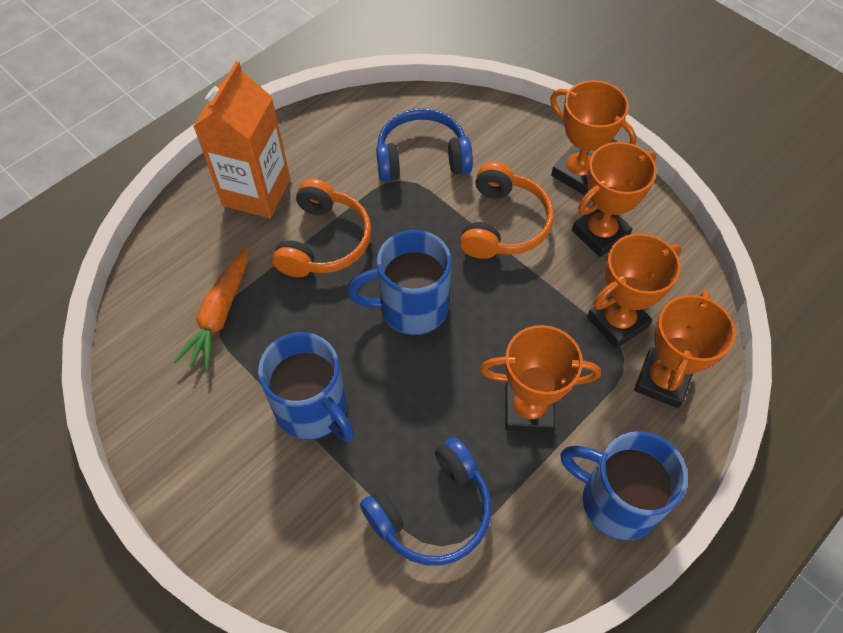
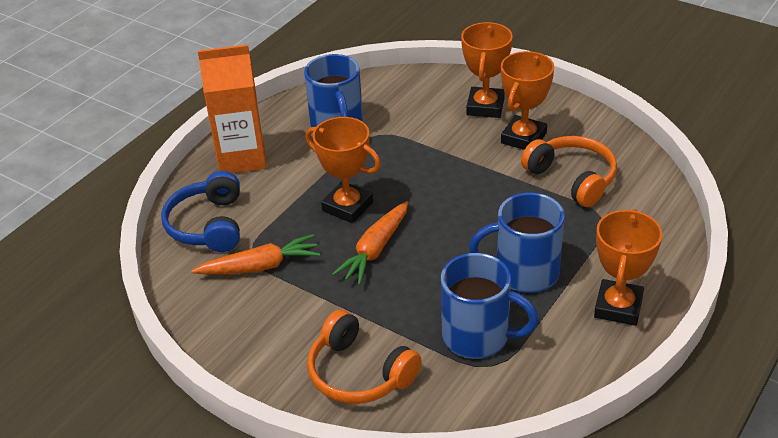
blue headphones: 2 -> 1
orange carrot: 1 -> 2
orange trophy: 5 -> 4

